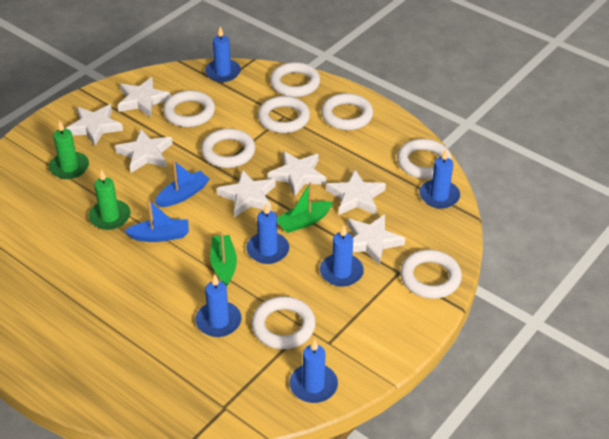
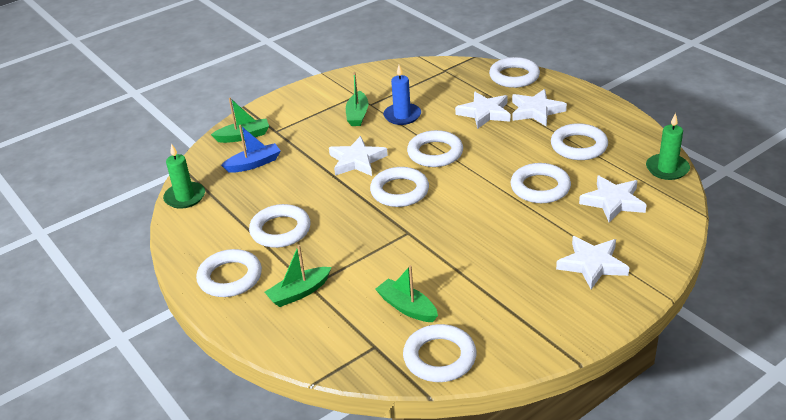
blue boat: 2 -> 1
blue candle: 6 -> 1
green boat: 2 -> 4
white star: 7 -> 5

